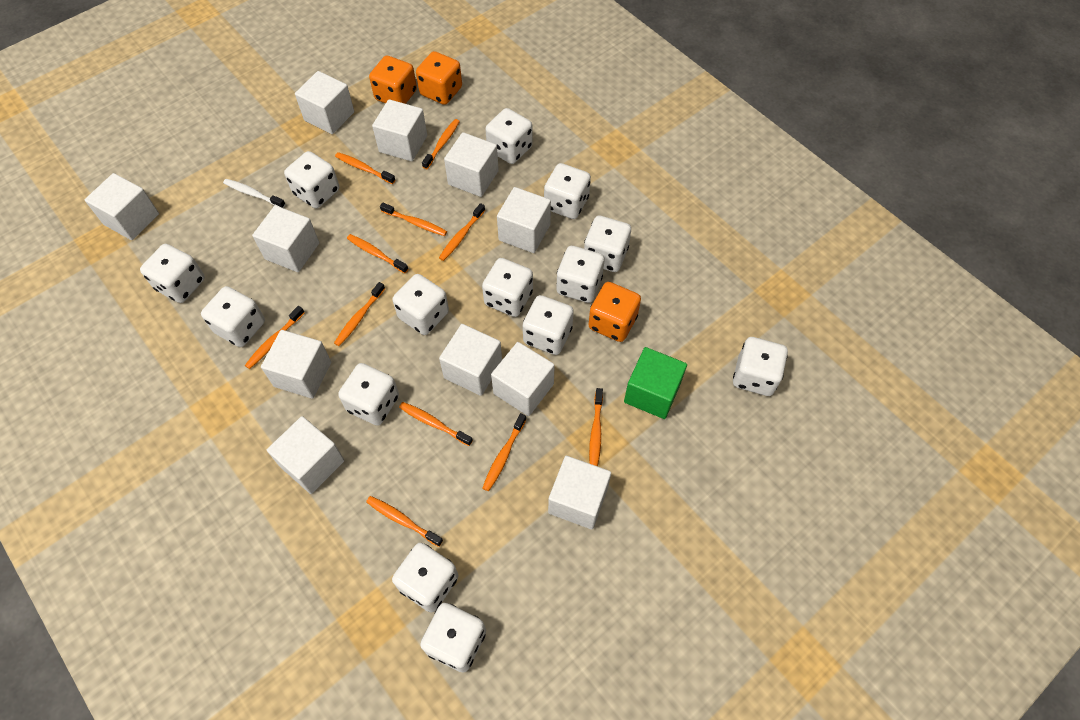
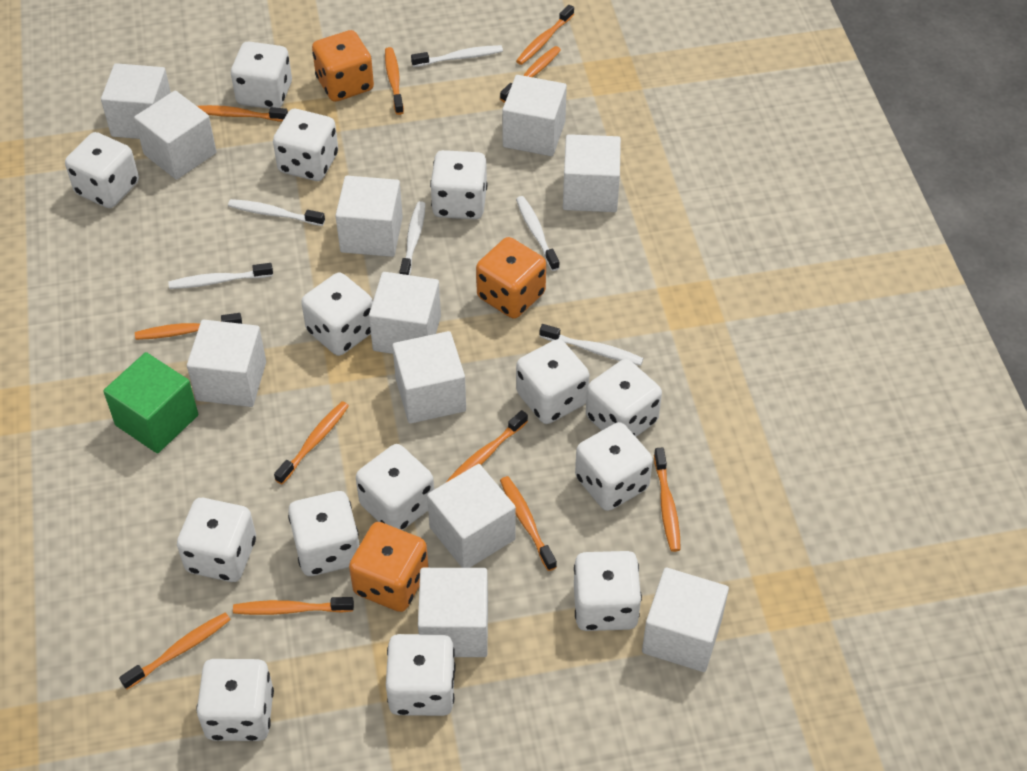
white toothbrush: 1 -> 6

